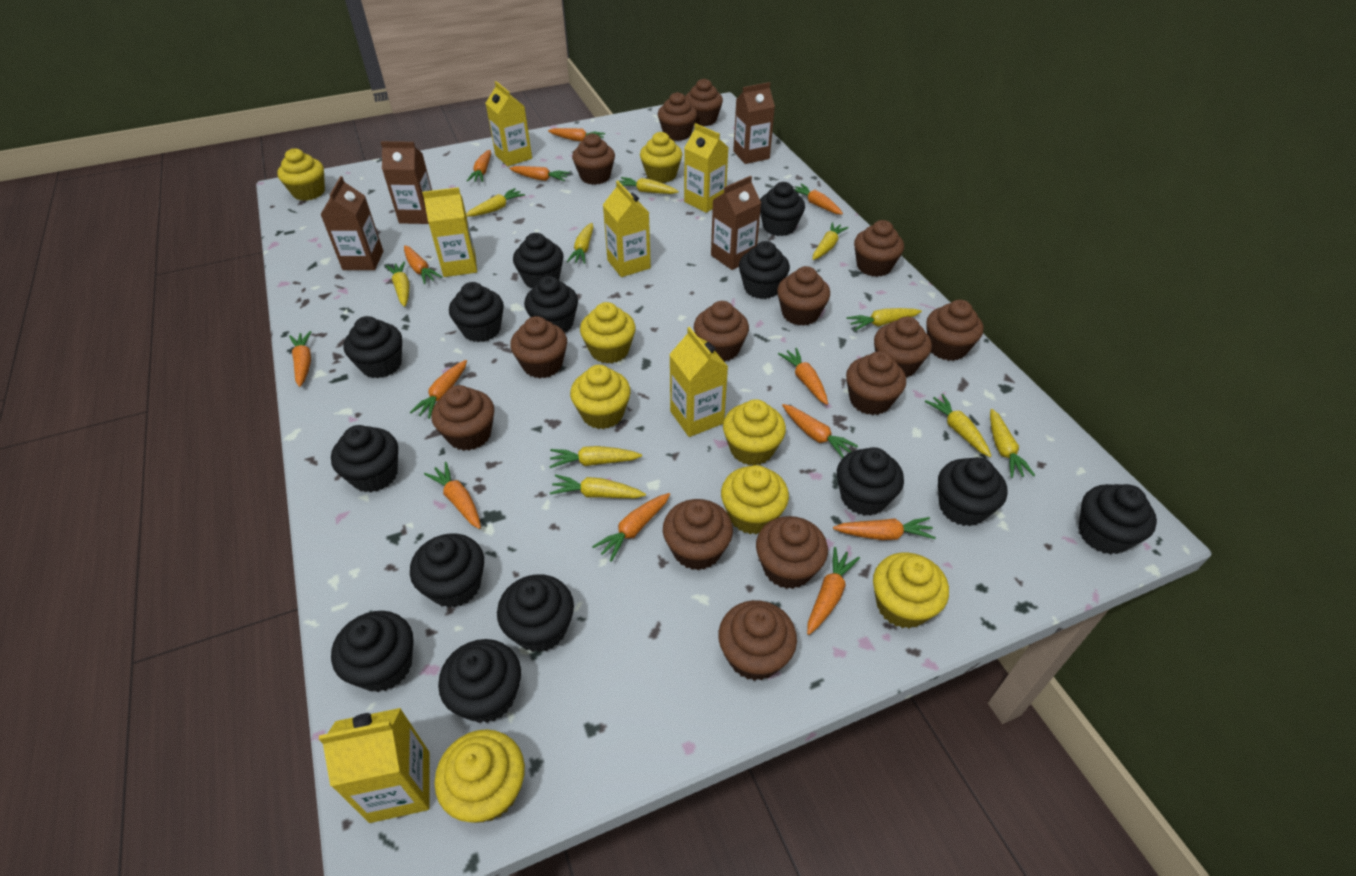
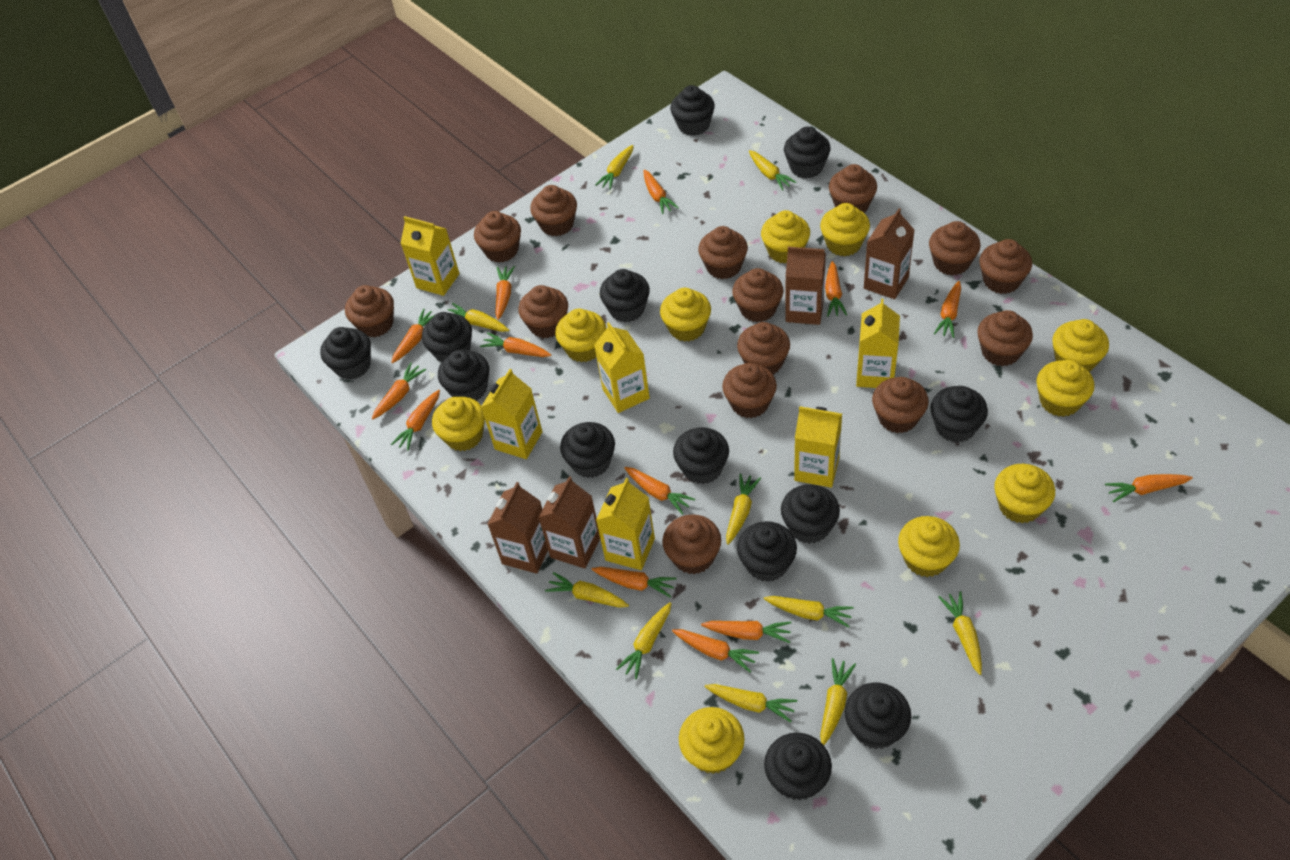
black cupcake: 14 -> 13
yellow cupcake: 8 -> 10

